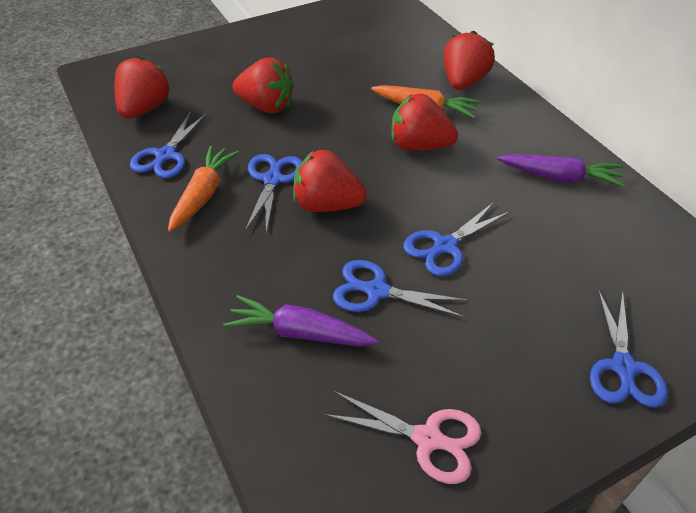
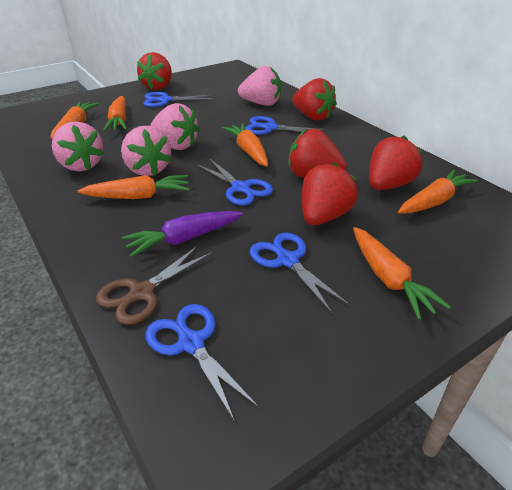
brown scissors: 0 -> 1
orange carrot: 2 -> 6
pink scissors: 1 -> 0
pink strawberry: 0 -> 4
purple carrot: 2 -> 1

